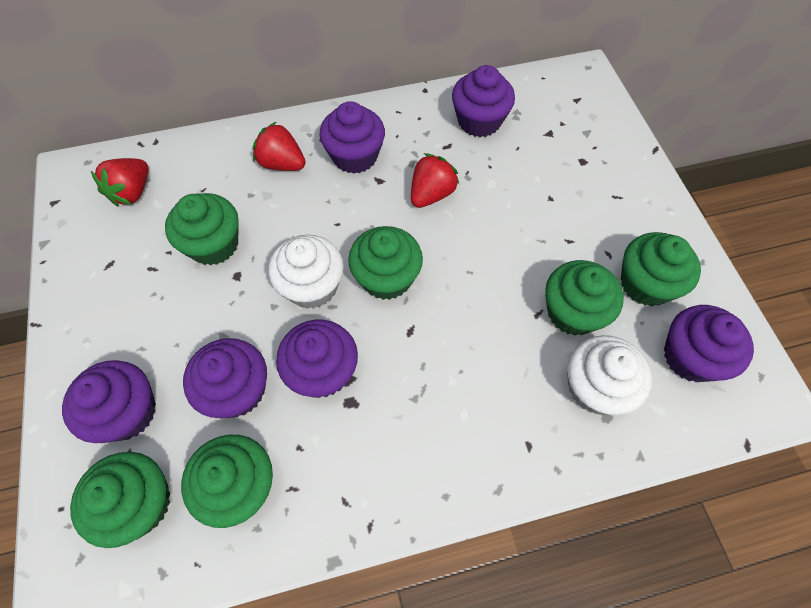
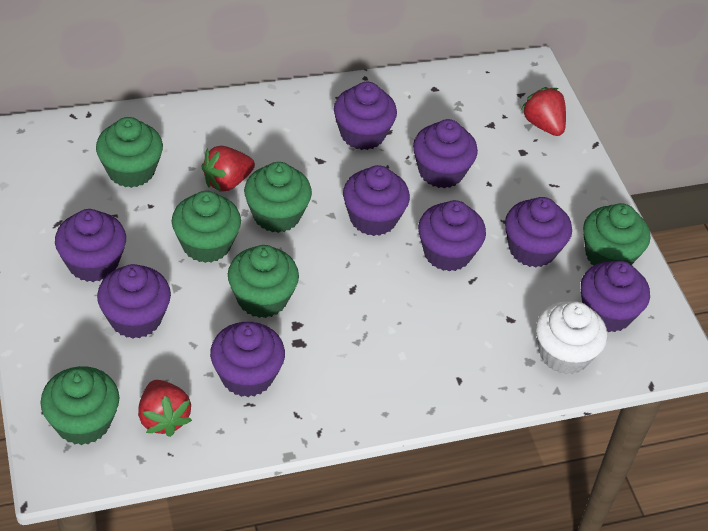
purple cupcake: 6 -> 9
white cupcake: 2 -> 1

